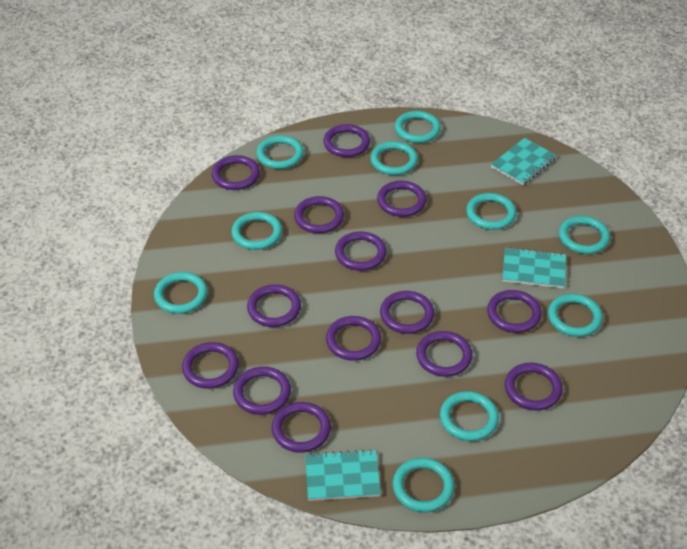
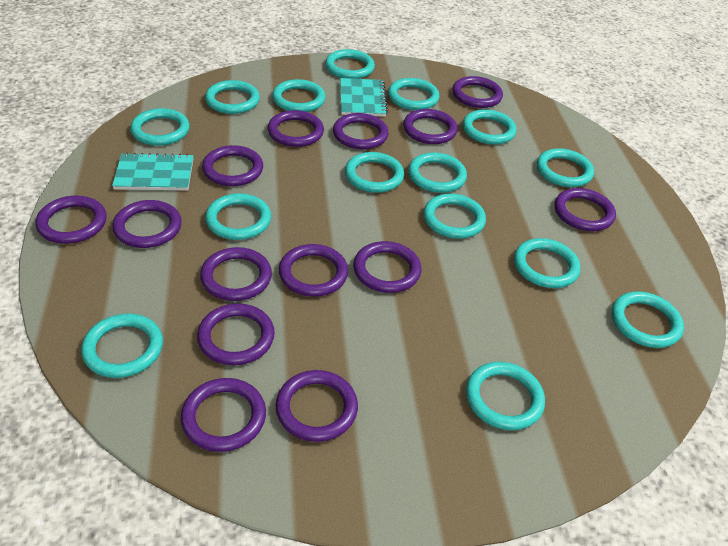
turquoise notebook: 3 -> 2
turquoise ring: 10 -> 15

